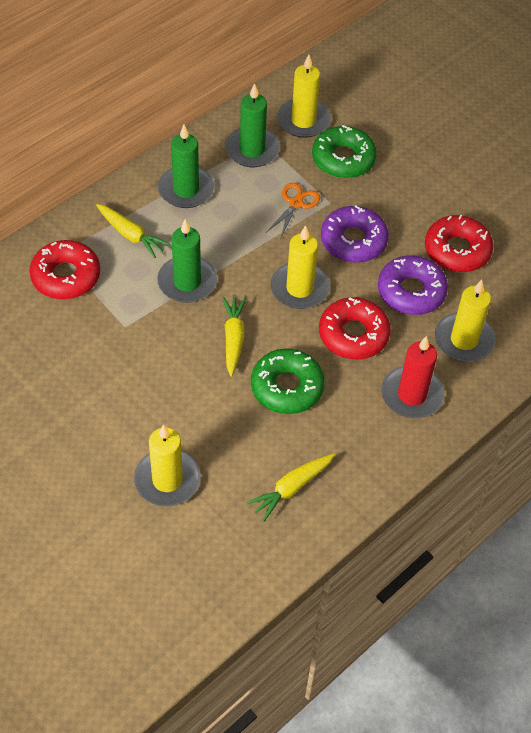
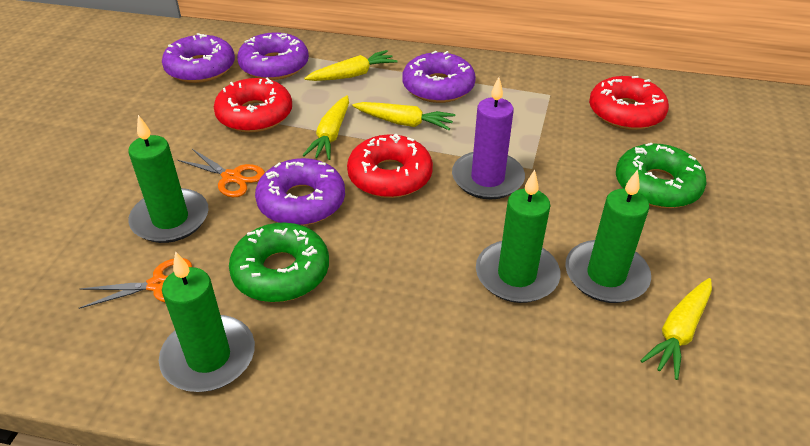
green candle: 3 -> 4
orange scissors: 1 -> 2
purple candle: 0 -> 1
purple donut: 2 -> 4
red candle: 1 -> 0
yellow candle: 4 -> 0
yellow carrot: 3 -> 4

